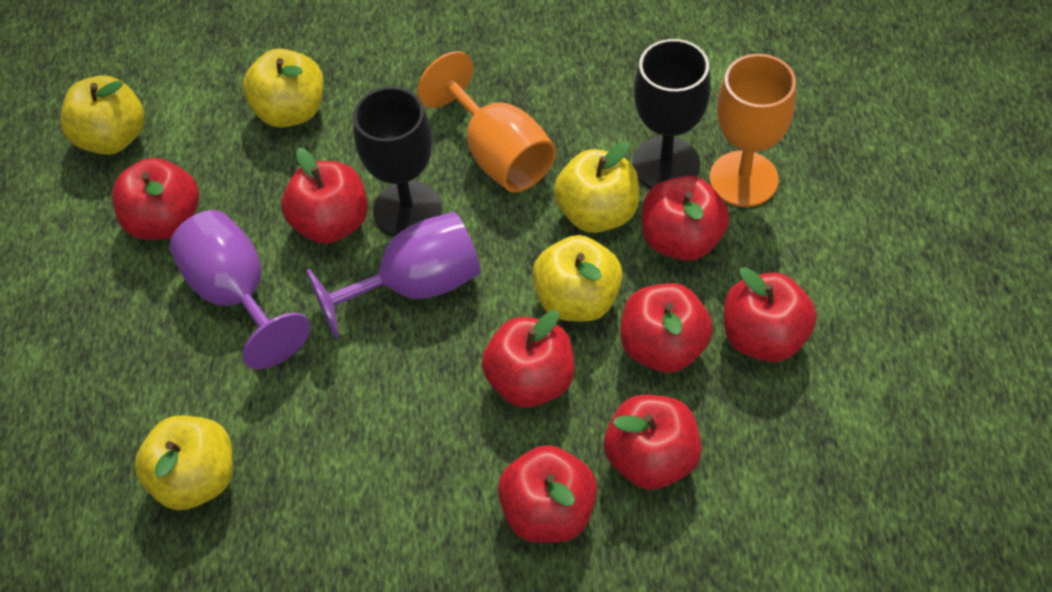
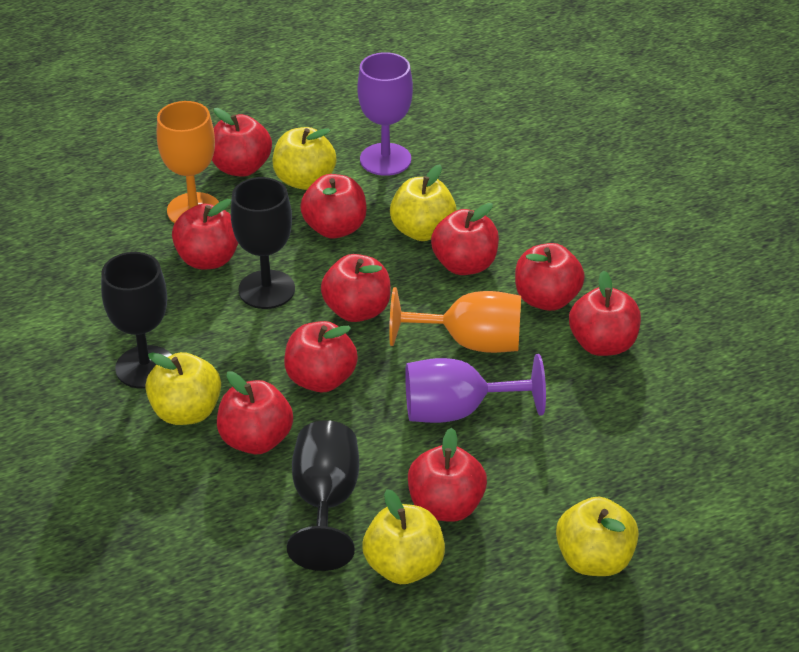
black goblet: 2 -> 3
red apple: 8 -> 10

